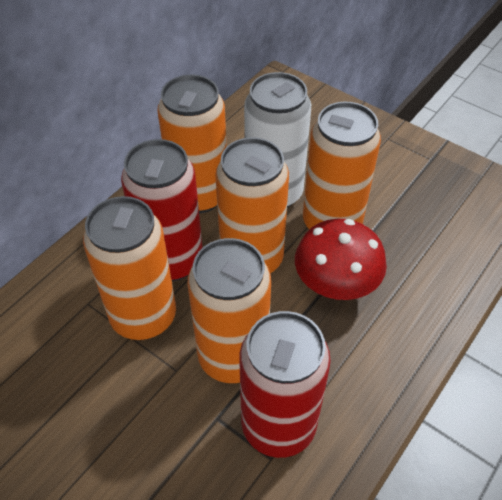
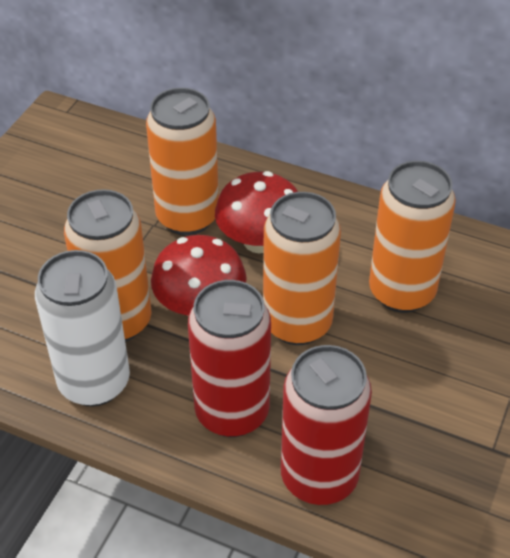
orange can: 5 -> 4
red mushroom: 1 -> 2

